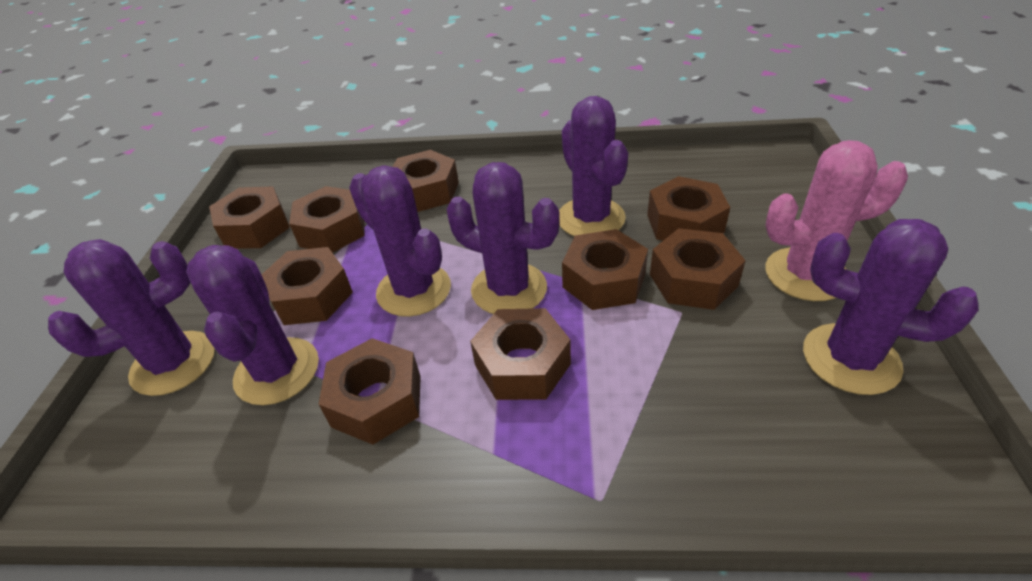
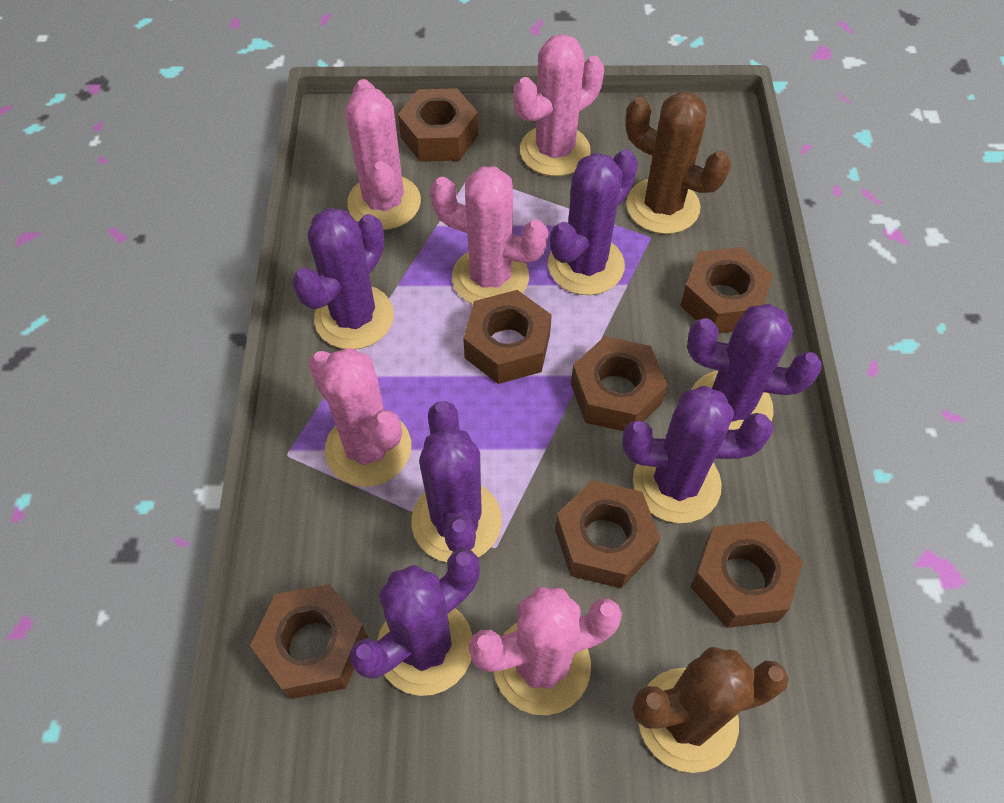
brown cactus: 0 -> 2
brown nut: 9 -> 7
pink cactus: 1 -> 5

